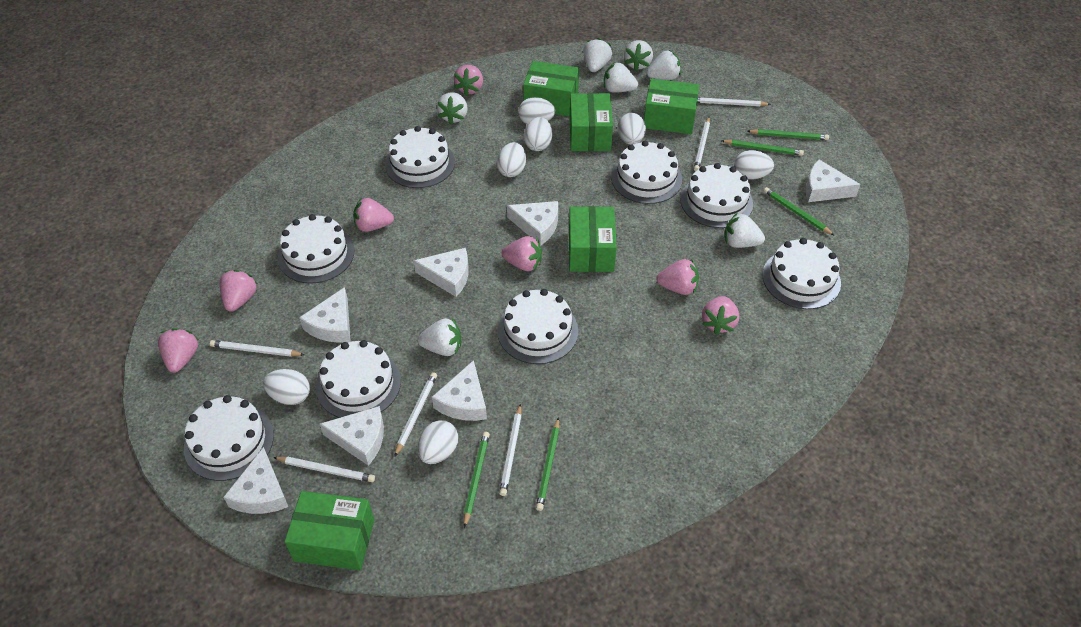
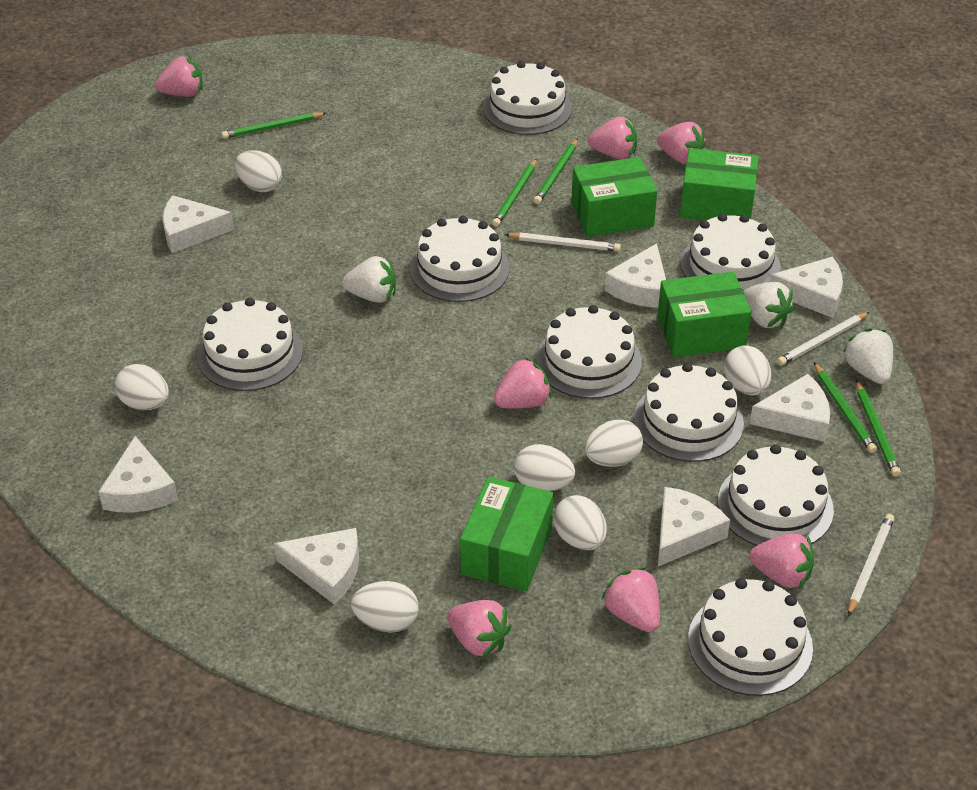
green box: 5 -> 4
white pencil: 6 -> 3
white strawberry: 7 -> 3

